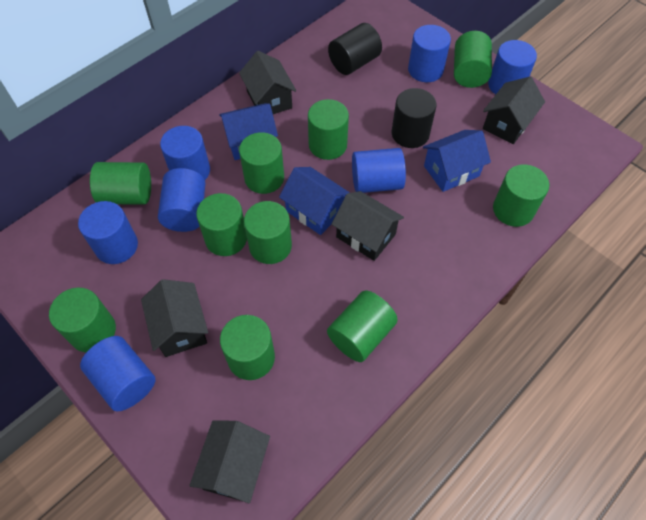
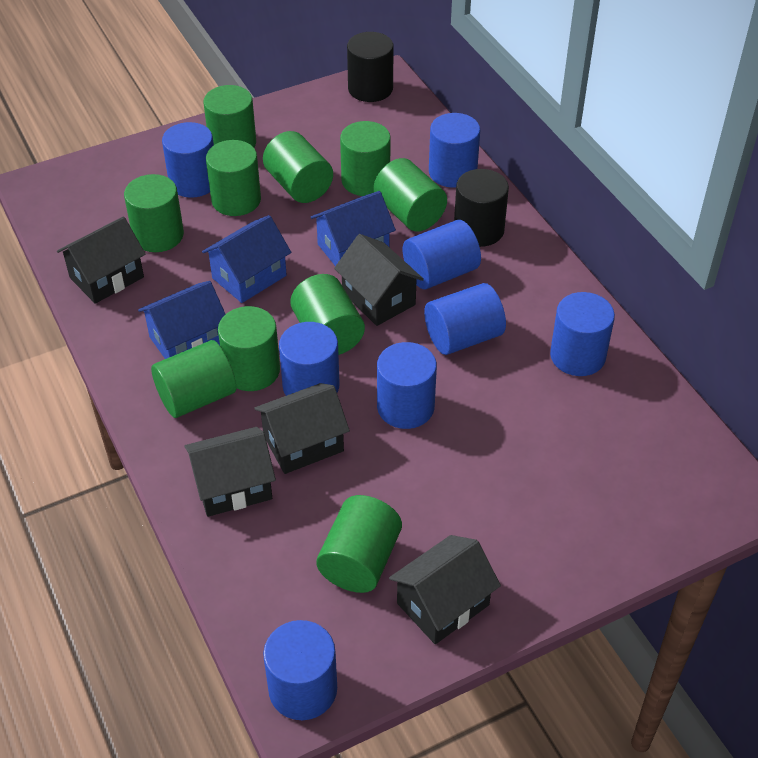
blue cylinder: 7 -> 8

